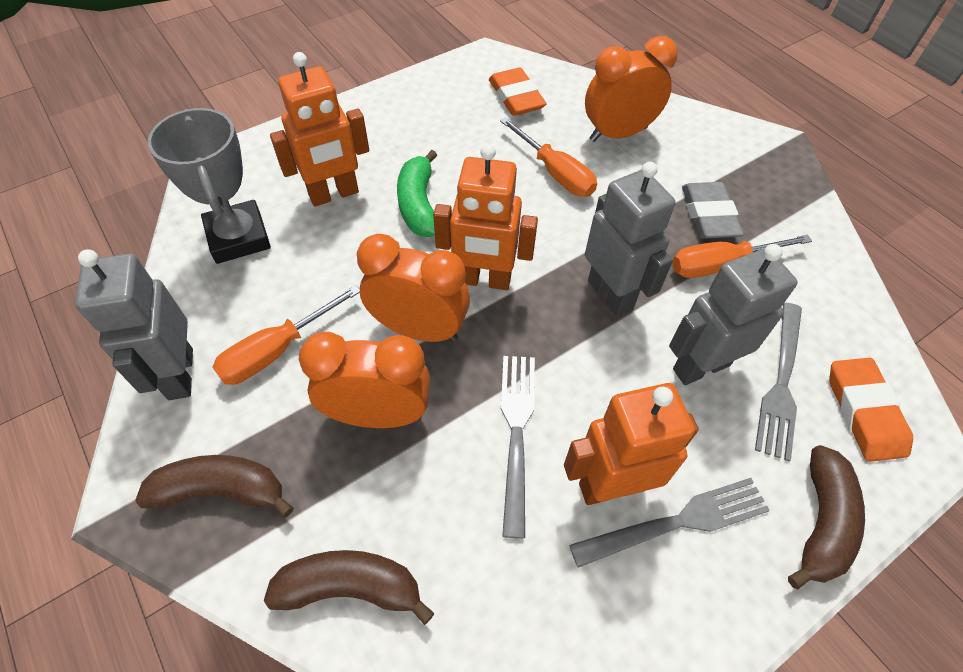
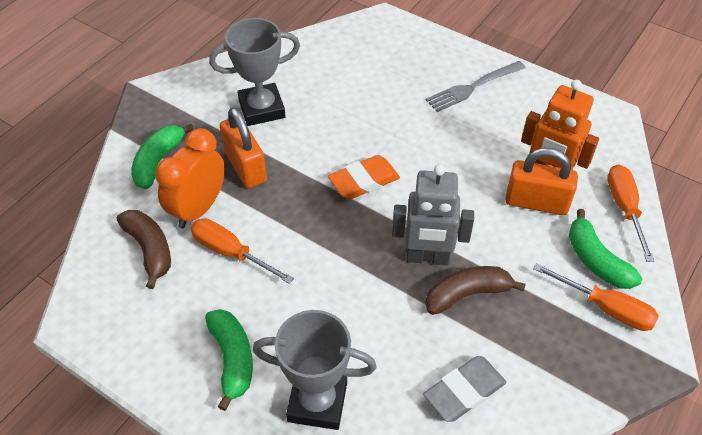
brown banana: 3 -> 2
green banana: 1 -> 3
grey fork: 3 -> 1
grey robot: 3 -> 1
grey trophy: 1 -> 2
orange clock: 3 -> 1
orange eraser: 2 -> 1
orange padlock: 0 -> 2
orange robot: 3 -> 1

